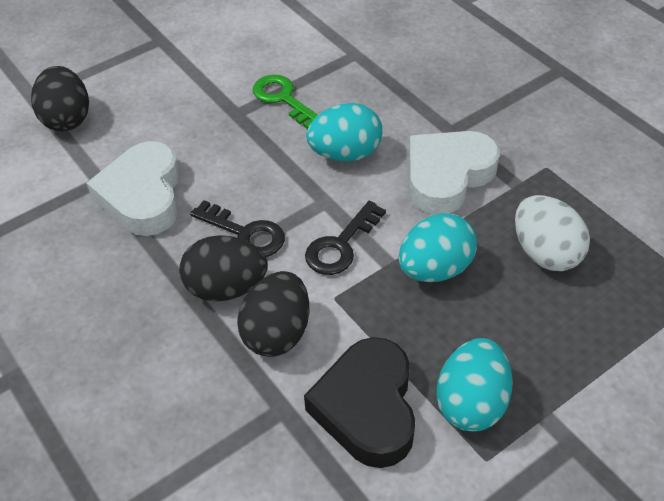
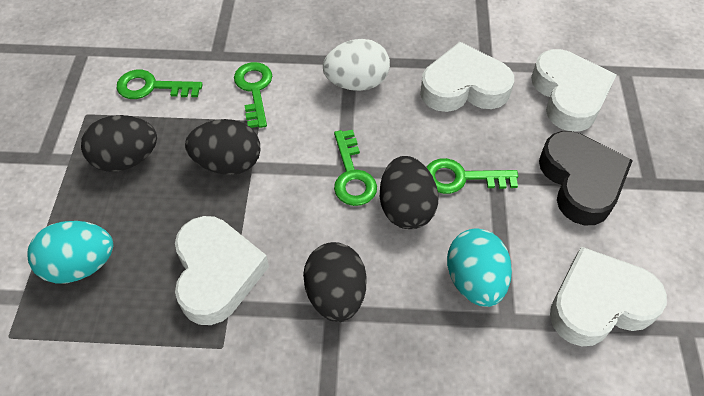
black egg: 3 -> 4
black key: 2 -> 0
green key: 1 -> 4
turquoise egg: 3 -> 2
white heart: 2 -> 4

